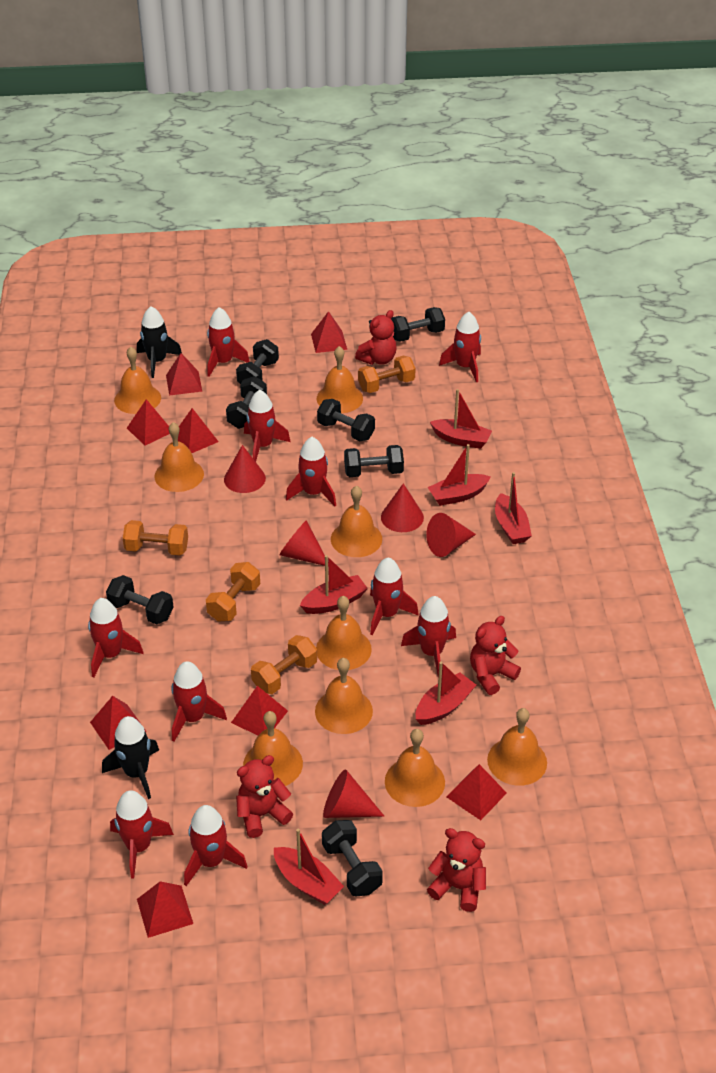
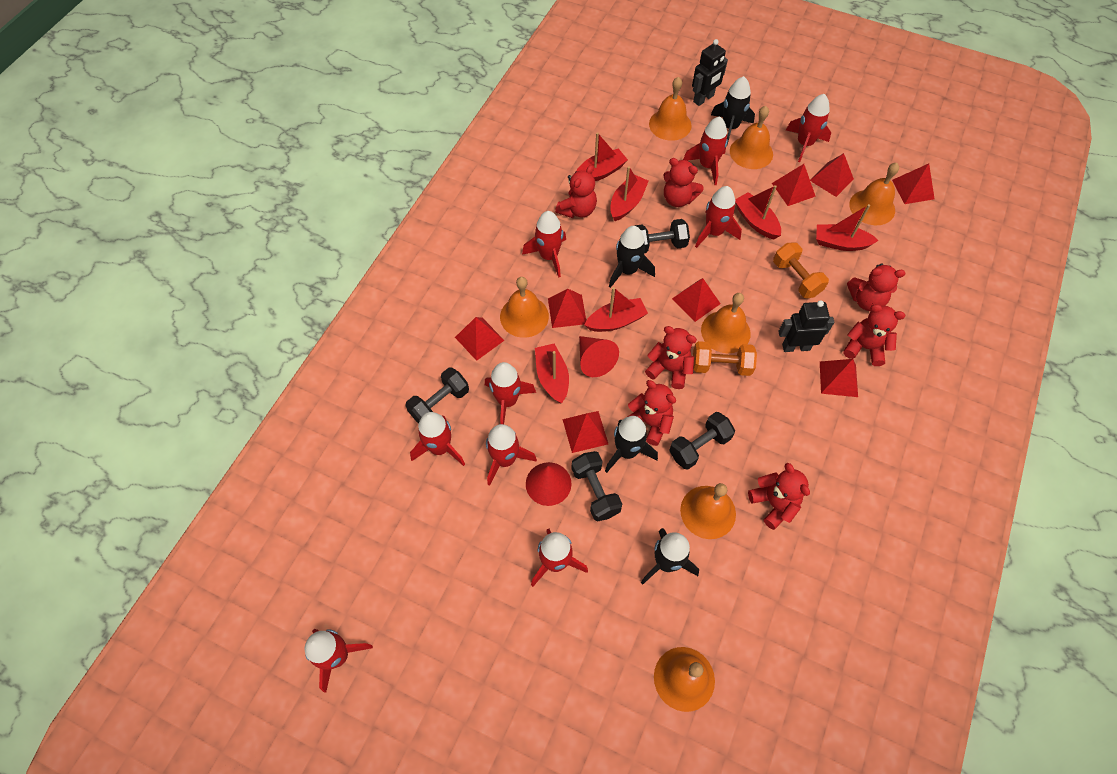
black dumbbell: 7 -> 4
black robot: 0 -> 2
black rocket: 2 -> 4
orange bell: 9 -> 7
orange dumbbell: 4 -> 2
red cone: 5 -> 2
red rocket: 10 -> 9
red teddy bear: 4 -> 7

